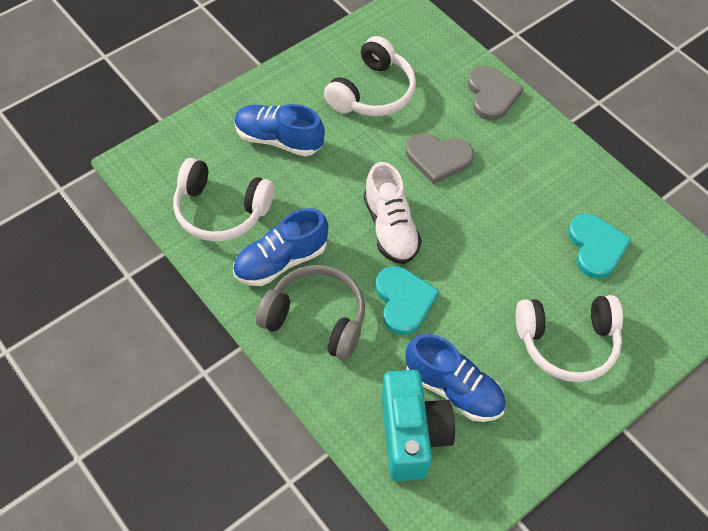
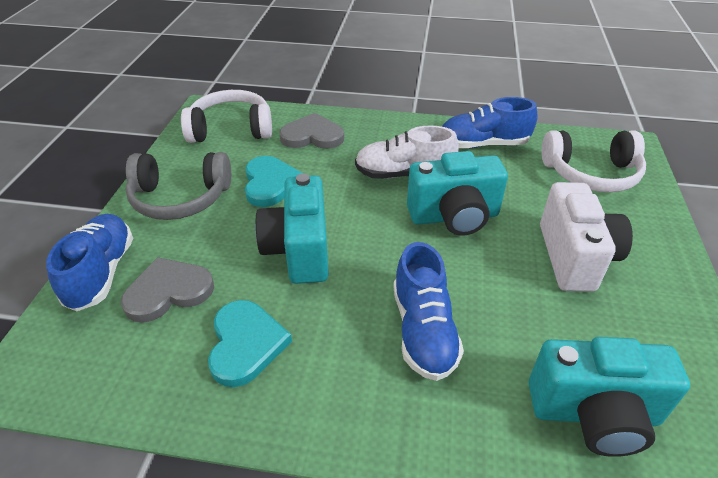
turquoise camera: 1 -> 3
white camera: 0 -> 1
white headphones: 3 -> 2

